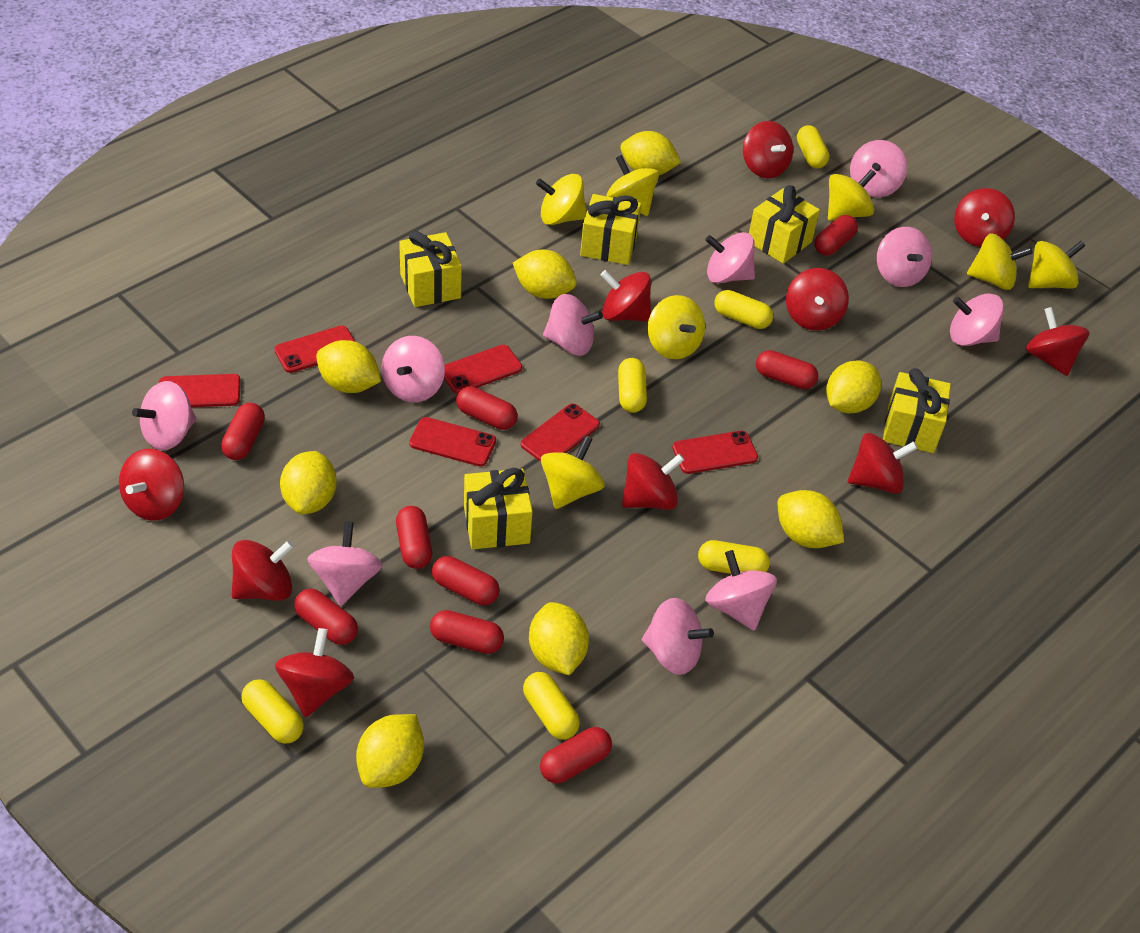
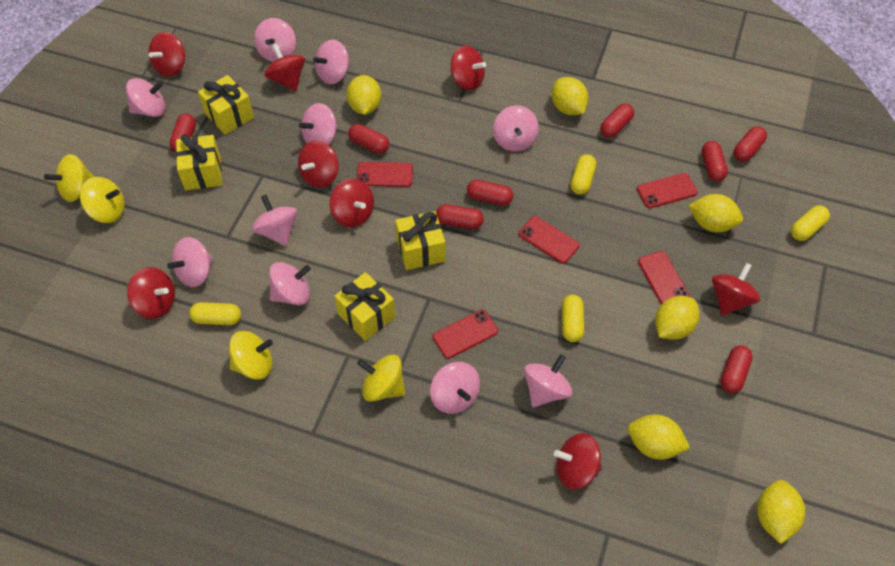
red capsule: 9 -> 8
red phone: 6 -> 5
red spinning top: 10 -> 8
yellow capsule: 6 -> 4
yellow gift: 5 -> 4
yellow lemon: 8 -> 6
yellow spinning top: 7 -> 4

